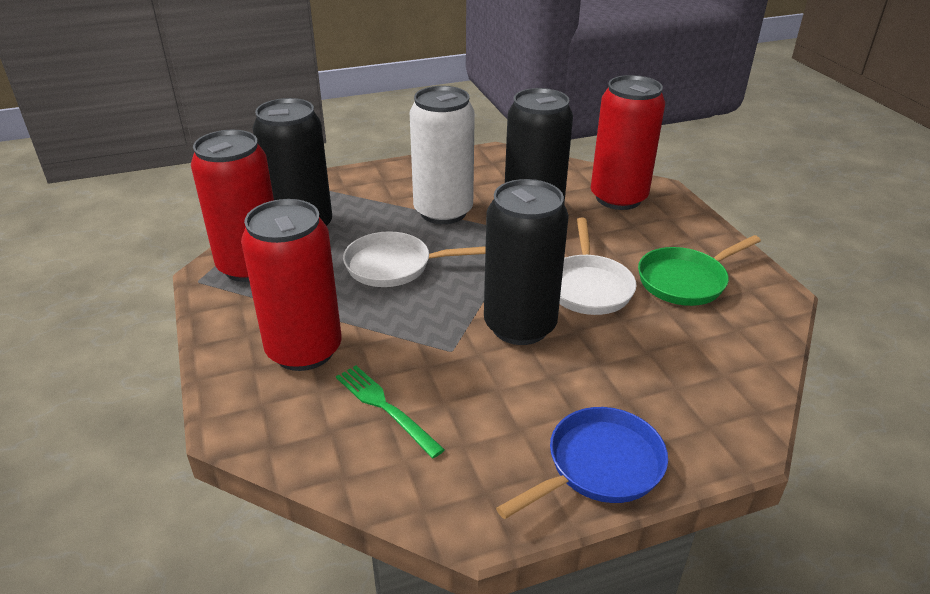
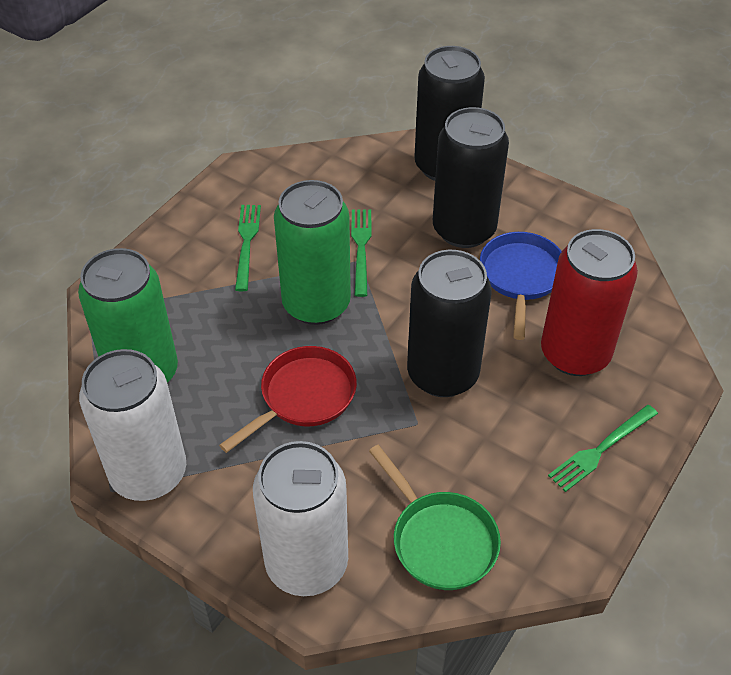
green can: 0 -> 2
green fork: 1 -> 3
red can: 3 -> 1
red pan: 0 -> 1
white can: 1 -> 2
white pan: 2 -> 0

